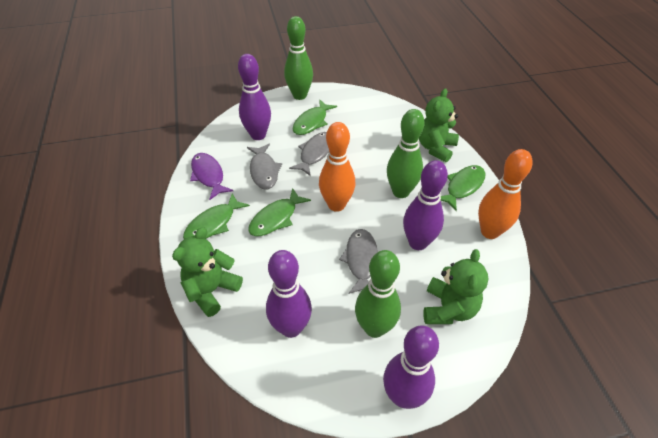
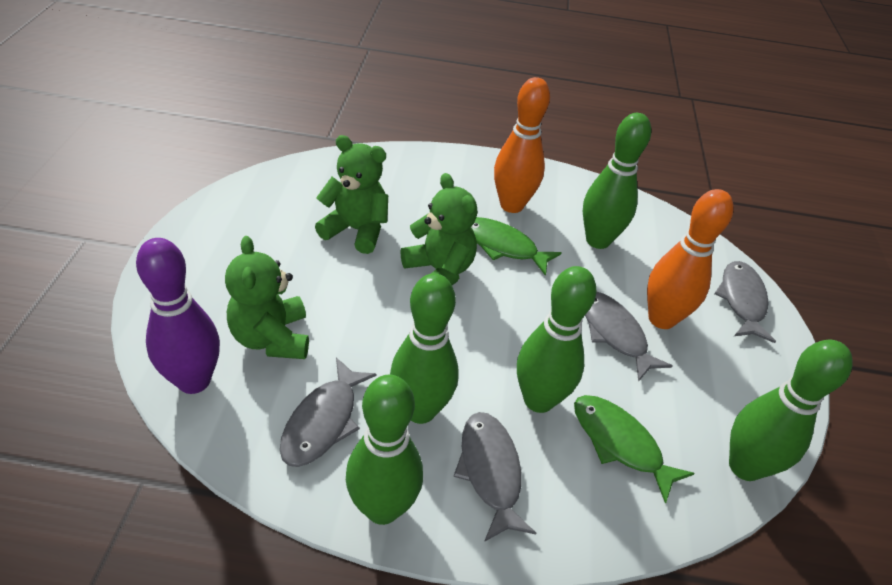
green bowling pin: 3 -> 5
green fish: 4 -> 2
grey fish: 3 -> 4
purple bowling pin: 4 -> 1
purple fish: 1 -> 0

